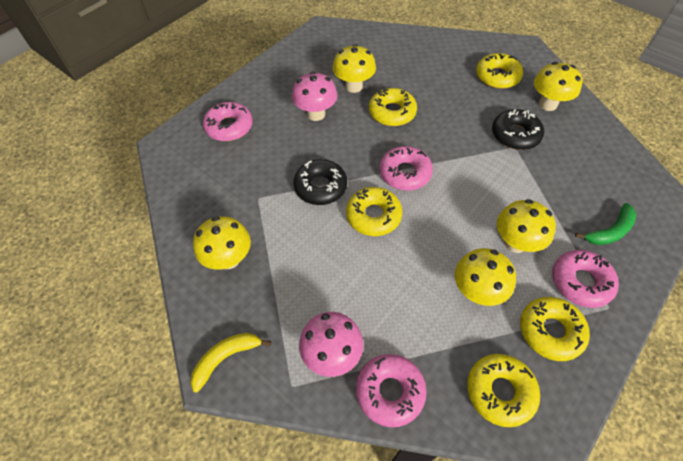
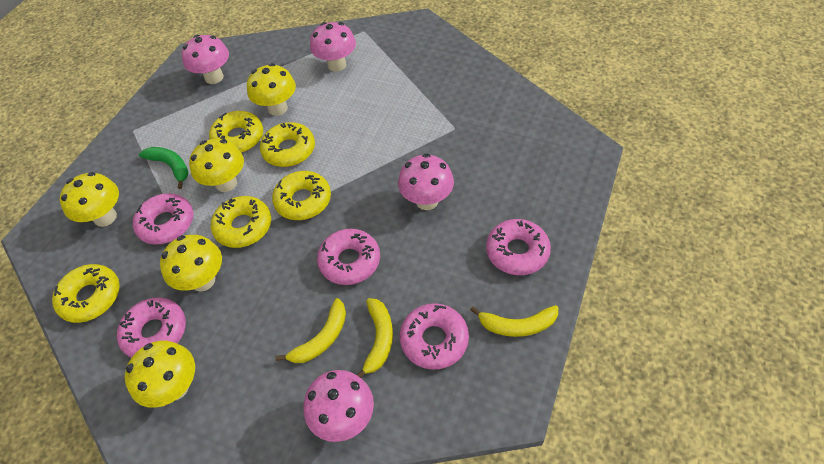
black donut: 2 -> 0
pink donut: 4 -> 5
pink mushroom: 2 -> 4
yellow banana: 1 -> 3

